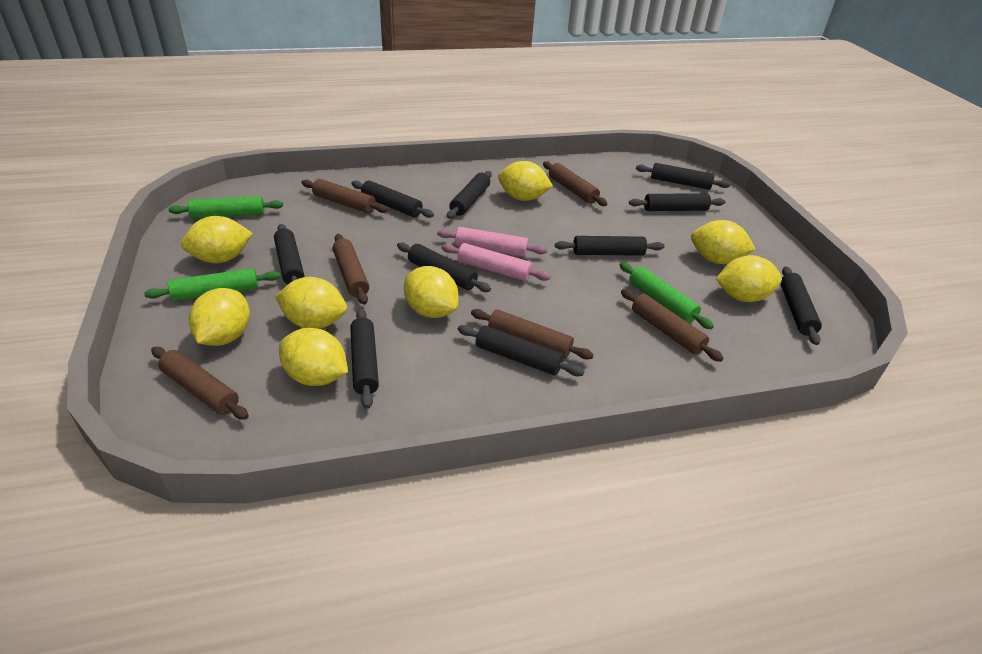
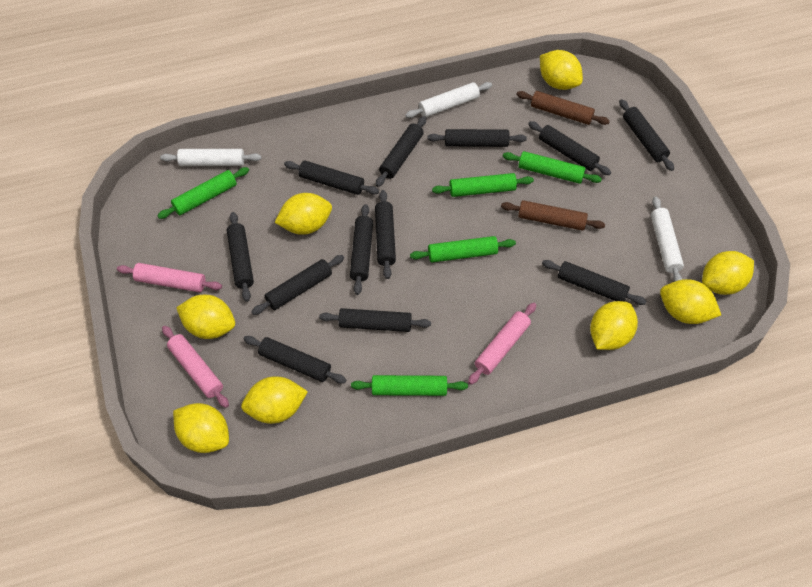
black rolling pin: 10 -> 12
brown rolling pin: 6 -> 2
green rolling pin: 3 -> 5
pink rolling pin: 2 -> 3
white rolling pin: 0 -> 3

